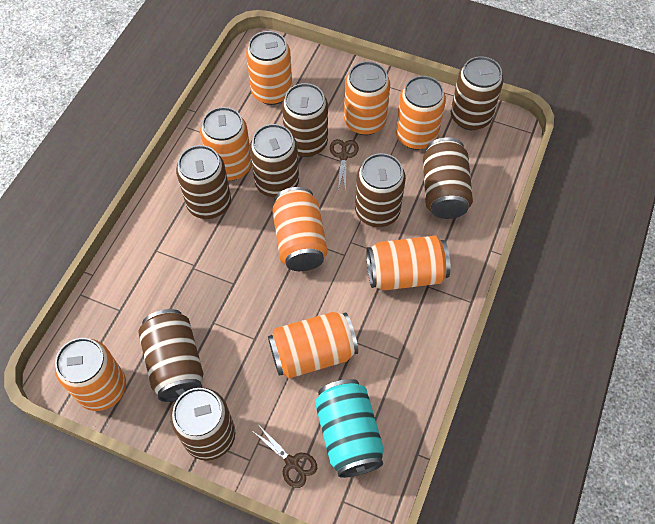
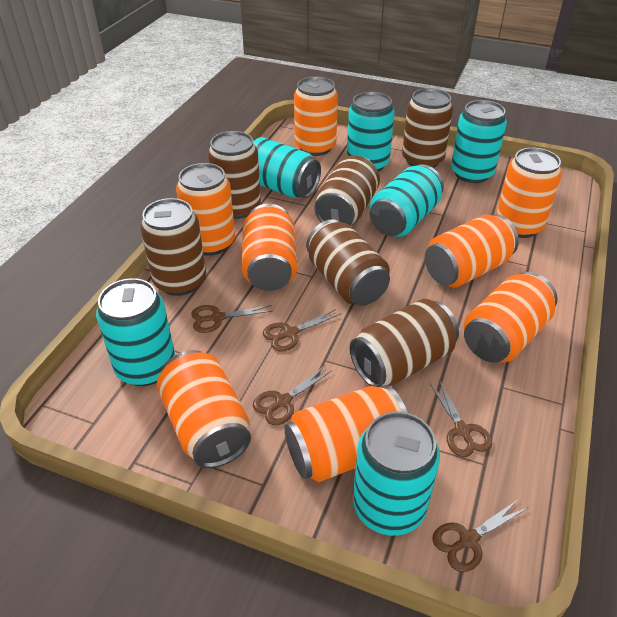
brown can: 8 -> 6
brown scissors: 2 -> 5
turquoise can: 1 -> 6

